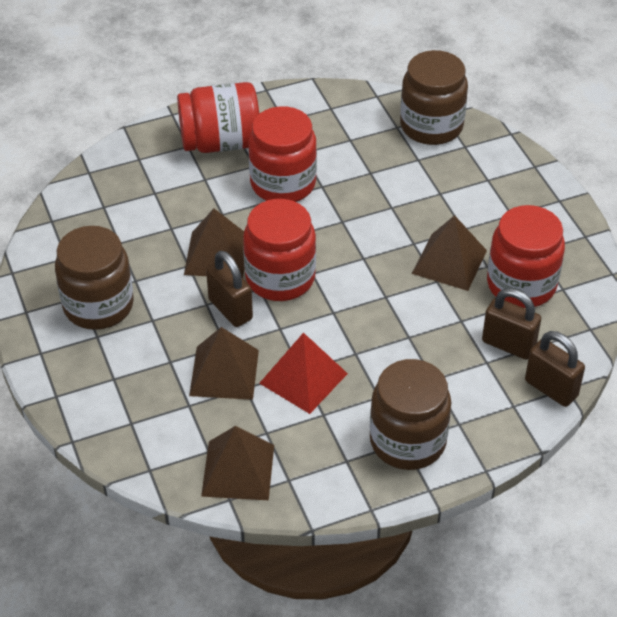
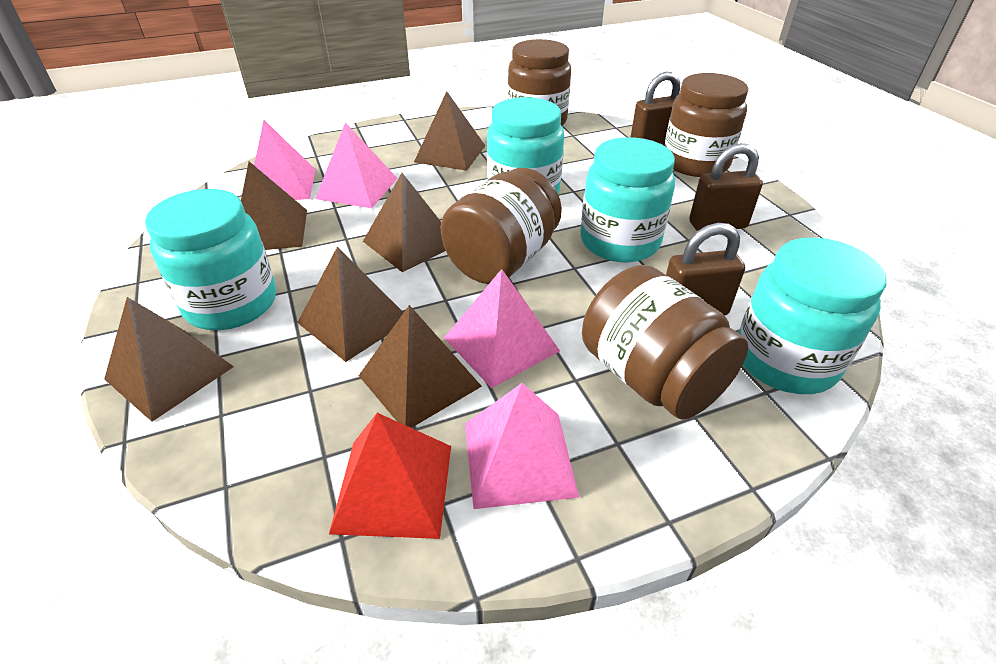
brown jar: 3 -> 4
brown pyramid: 4 -> 6
pink pyramid: 0 -> 4
red jar: 4 -> 0
turquoise jar: 0 -> 4

